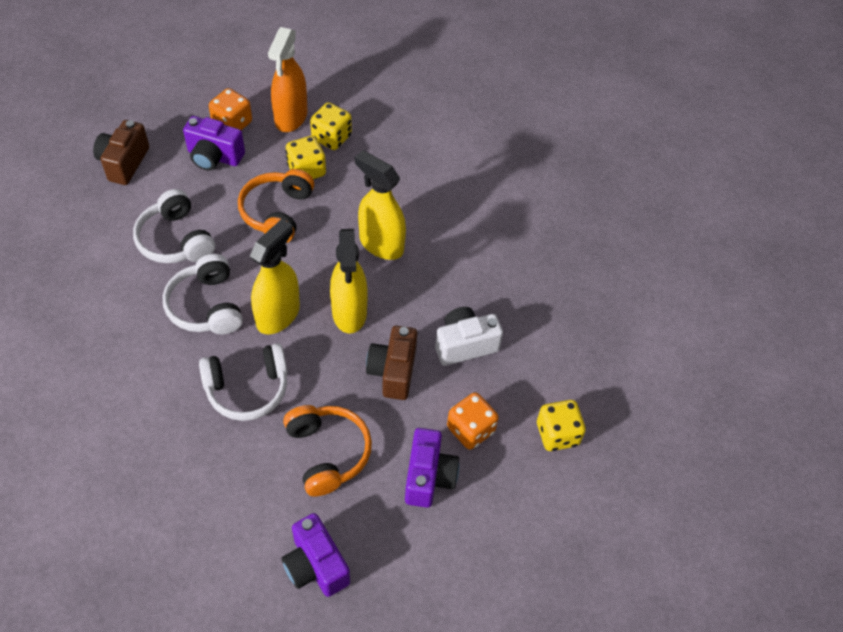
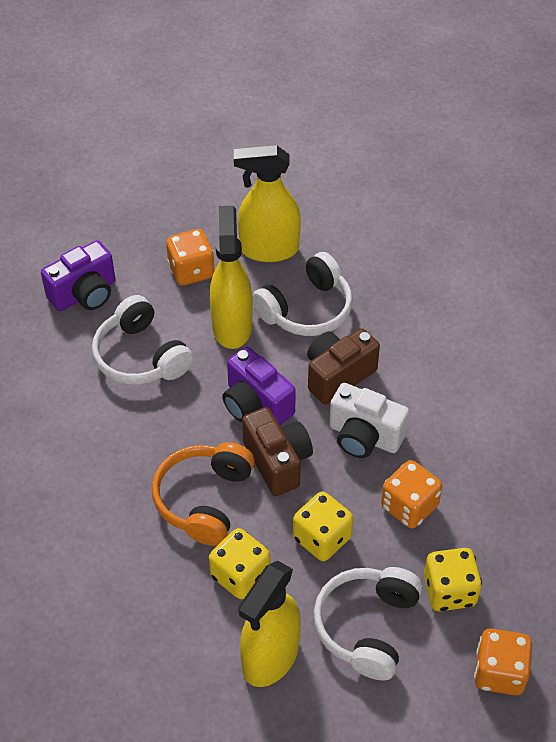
orange dice: 2 -> 3
orange headphones: 2 -> 1
orange spray bottle: 1 -> 0
purple camera: 3 -> 2

